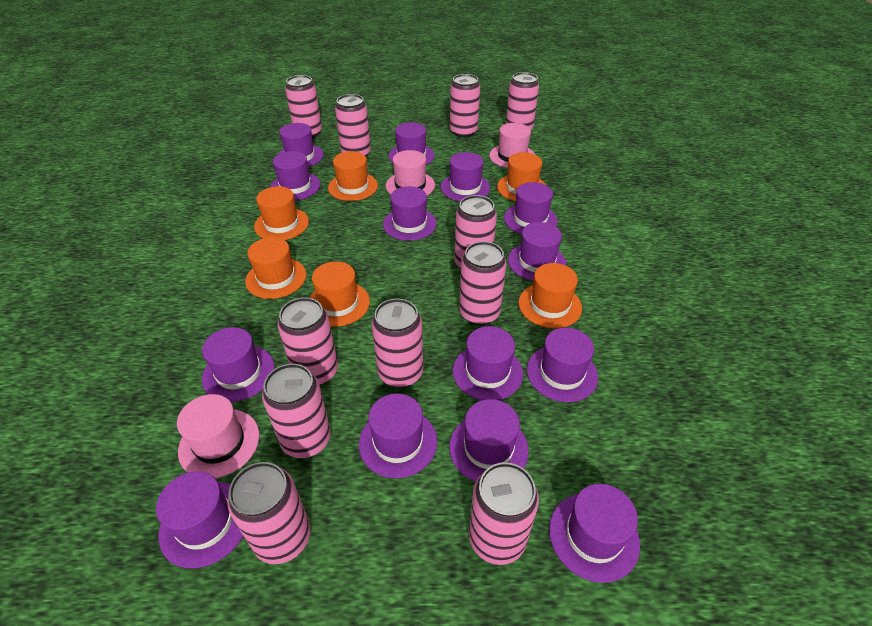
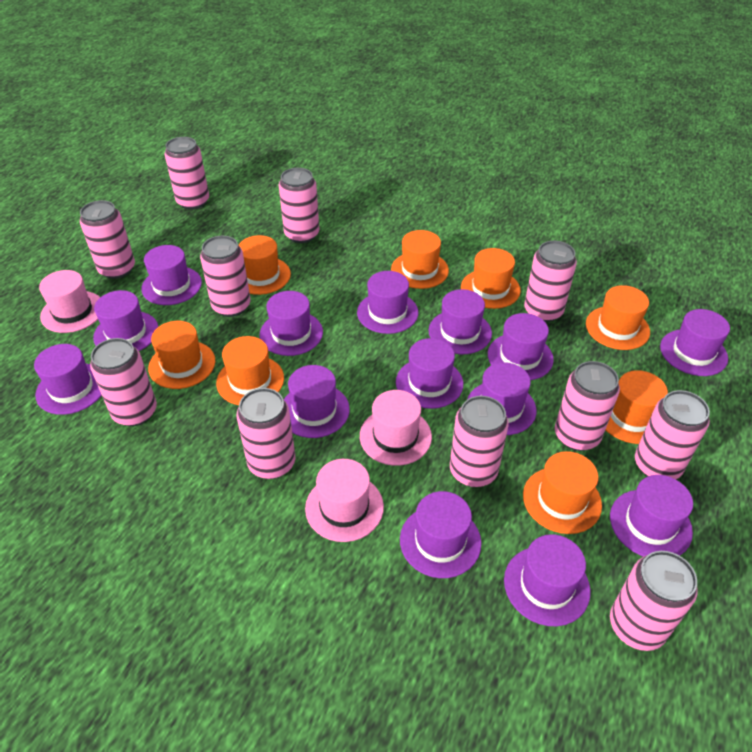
orange hat: 6 -> 8

